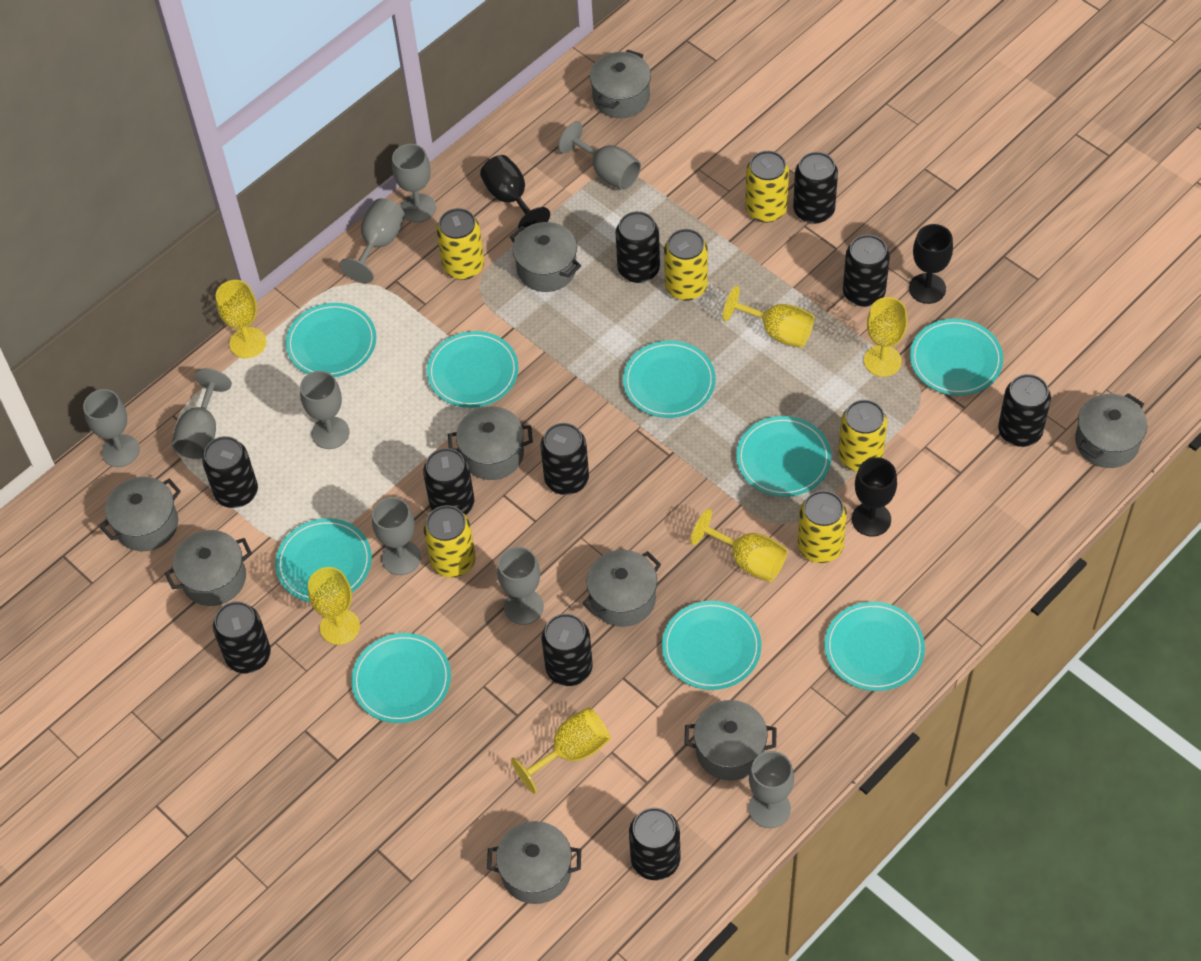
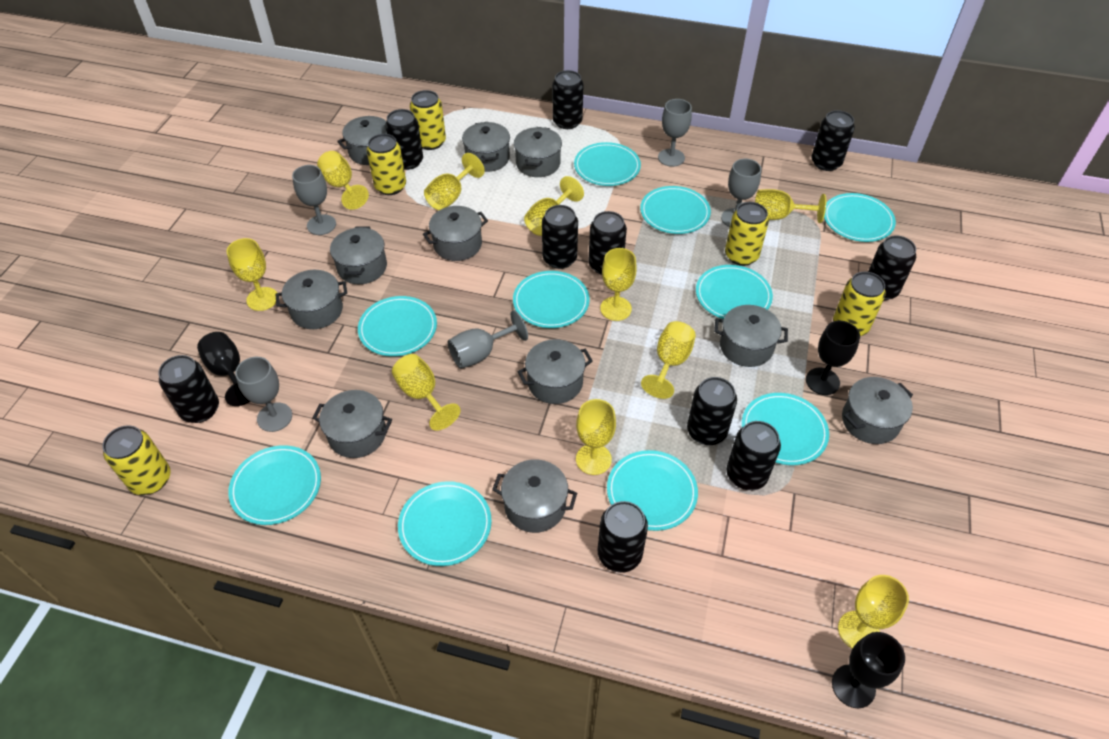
grey goblet: 9 -> 5
grey pot: 9 -> 11
turquoise plate: 9 -> 10
yellow can: 6 -> 5
yellow goblet: 6 -> 10

